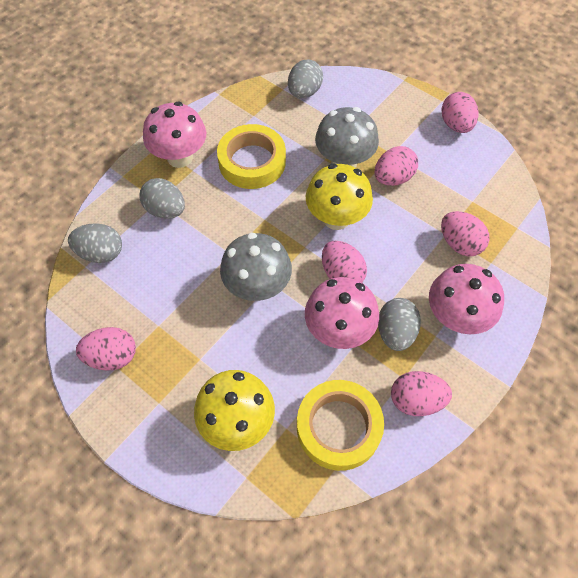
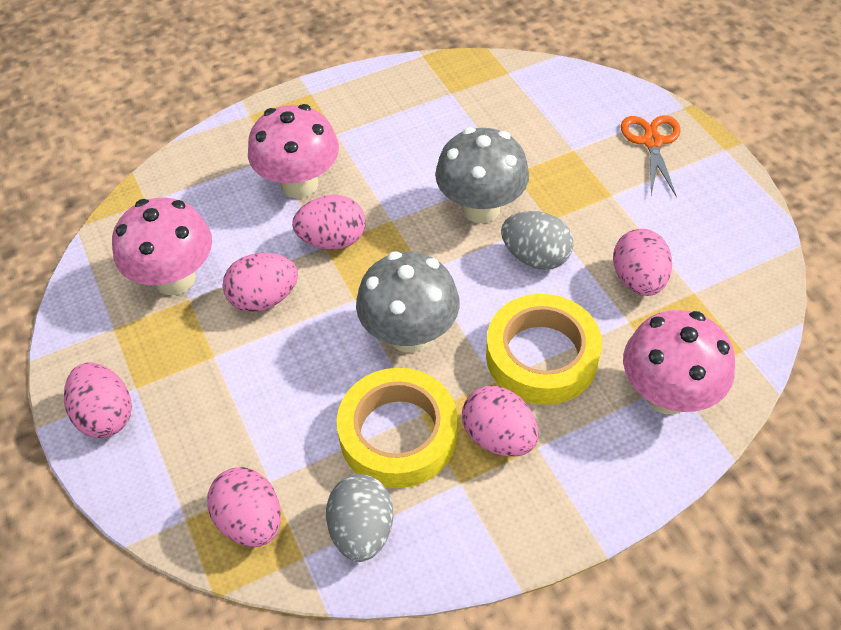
grey egg: 4 -> 2
orange scissors: 0 -> 1
yellow mushroom: 2 -> 0

